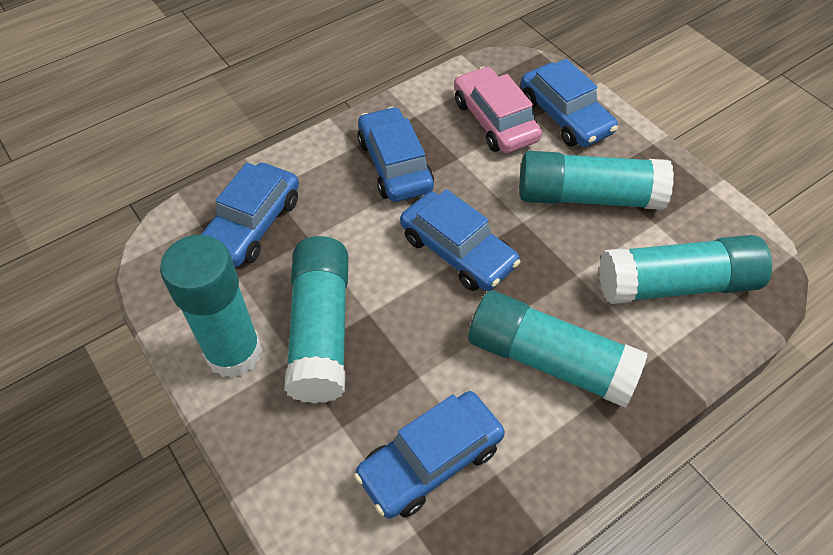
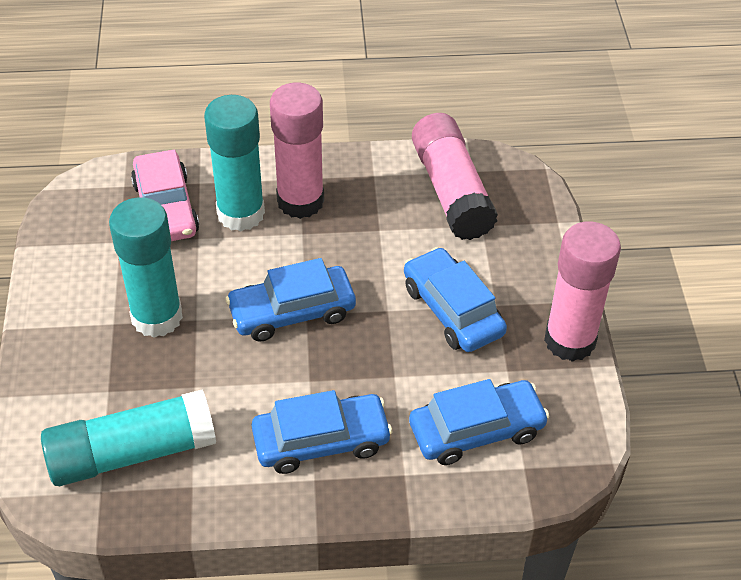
blue car: 5 -> 4
pink glue stick: 0 -> 3
turquoise glue stick: 5 -> 3

